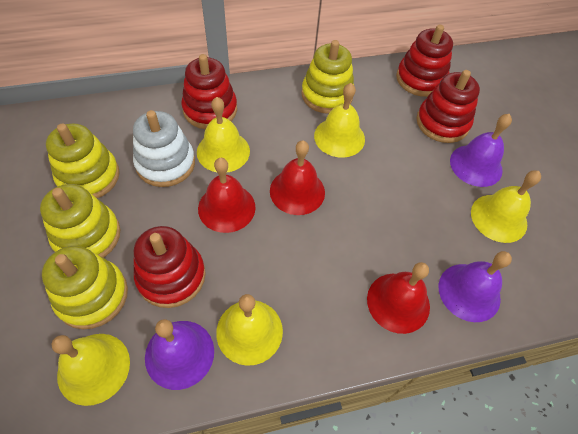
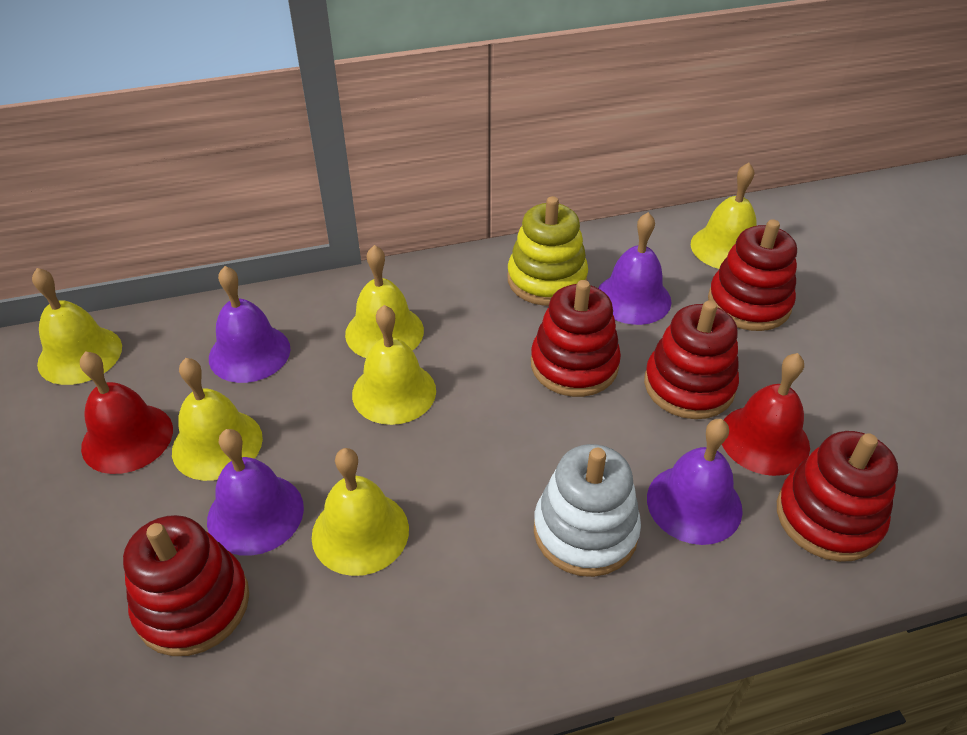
purple bell: 3 -> 4
red bell: 3 -> 2
red stacking toy: 4 -> 5
yellow bell: 5 -> 6
yellow stacking toy: 4 -> 1

